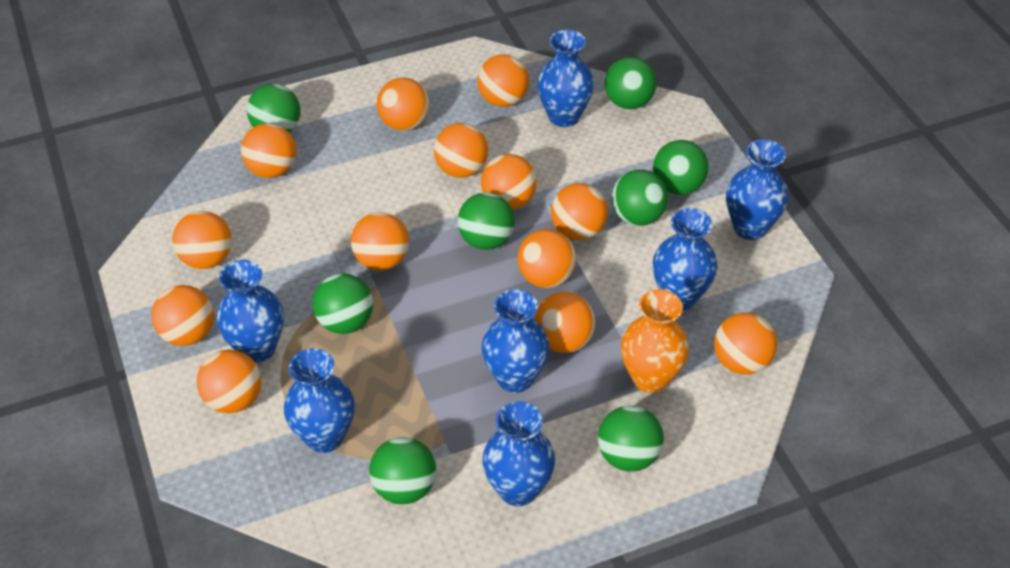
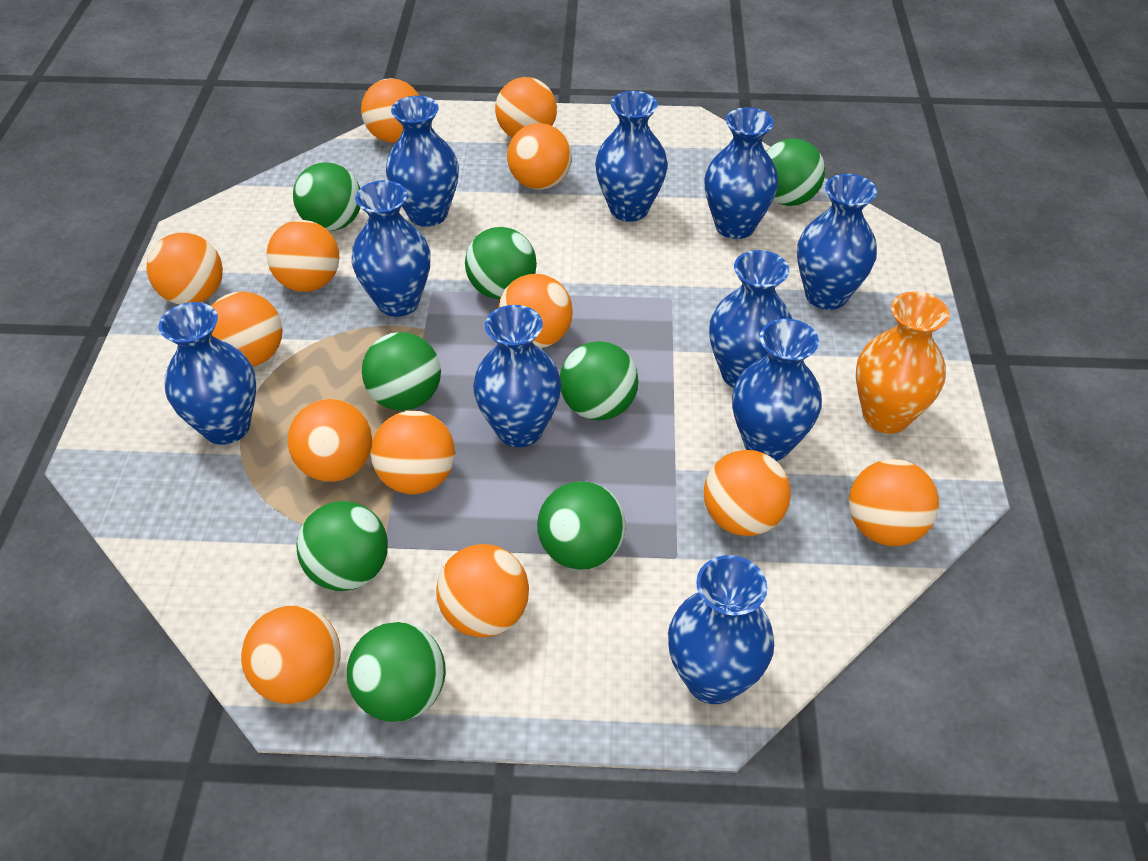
blue vase: 7 -> 10

